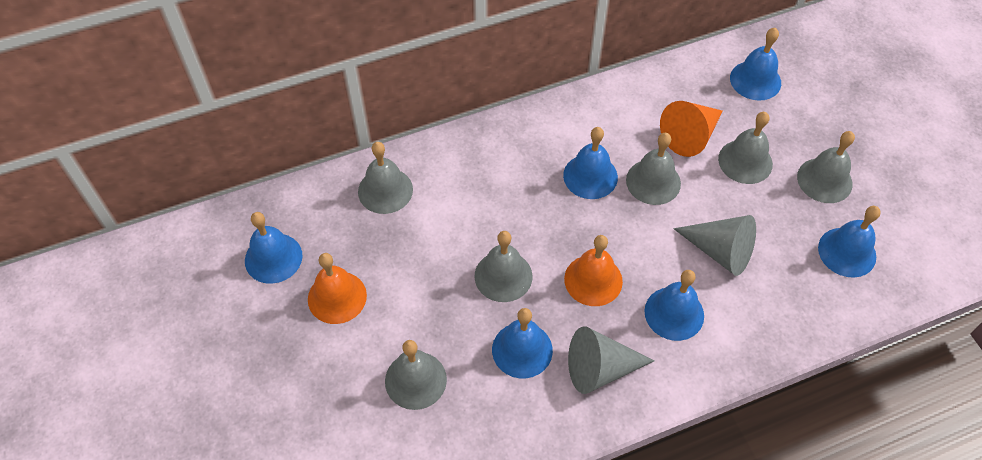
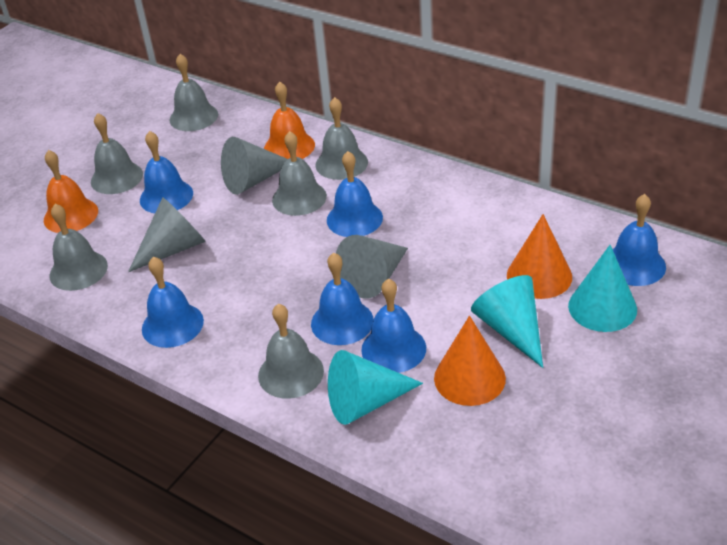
grey cone: 2 -> 3
orange cone: 1 -> 2
turquoise cone: 0 -> 3

